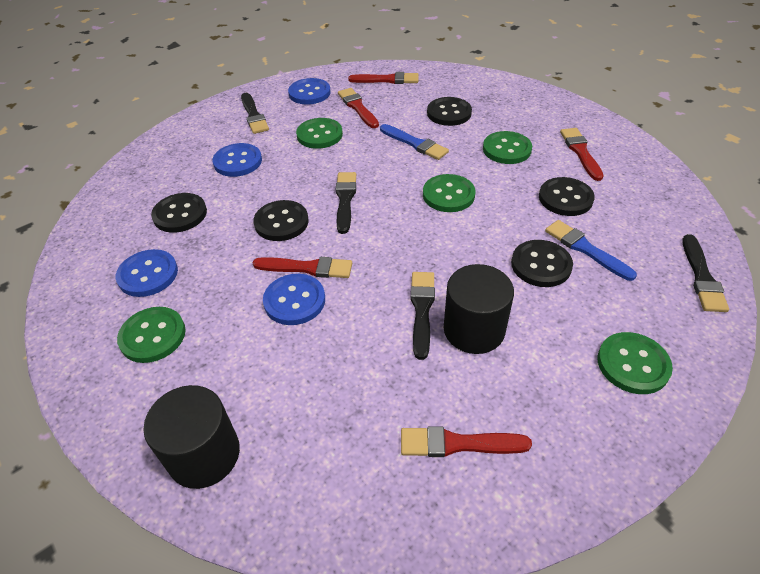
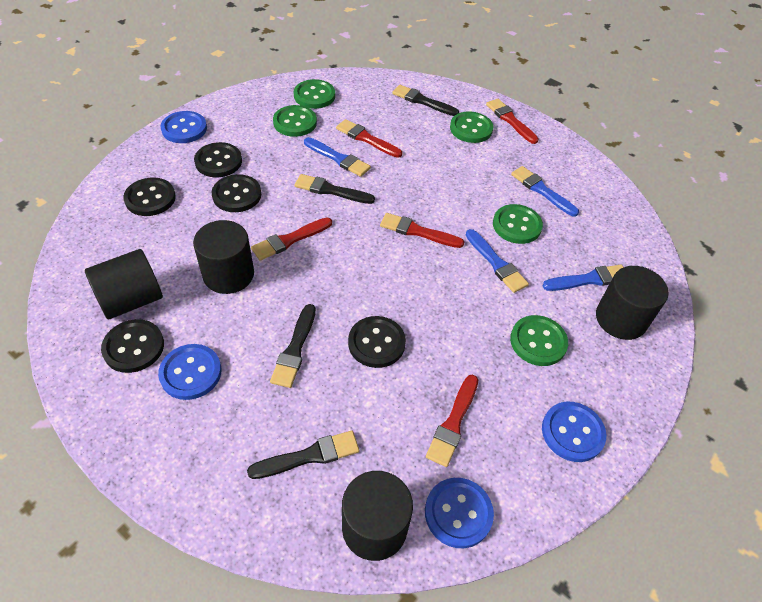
black cylinder: 2 -> 4
blue brush: 2 -> 4

